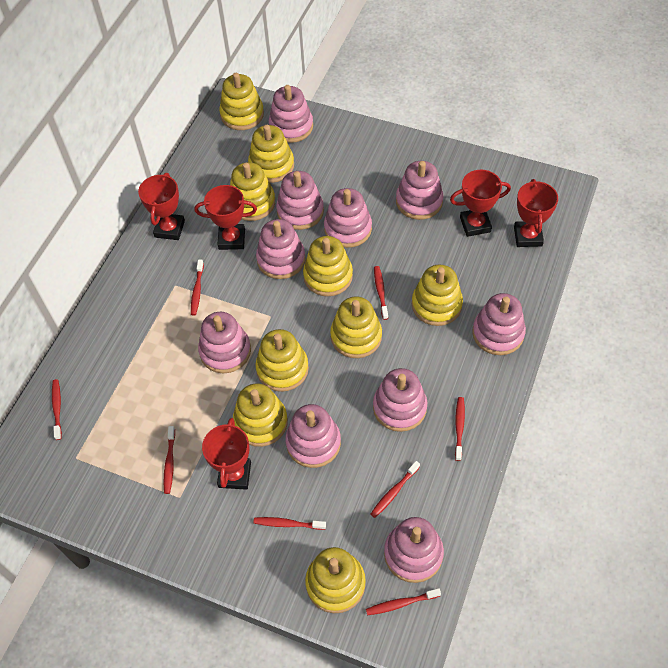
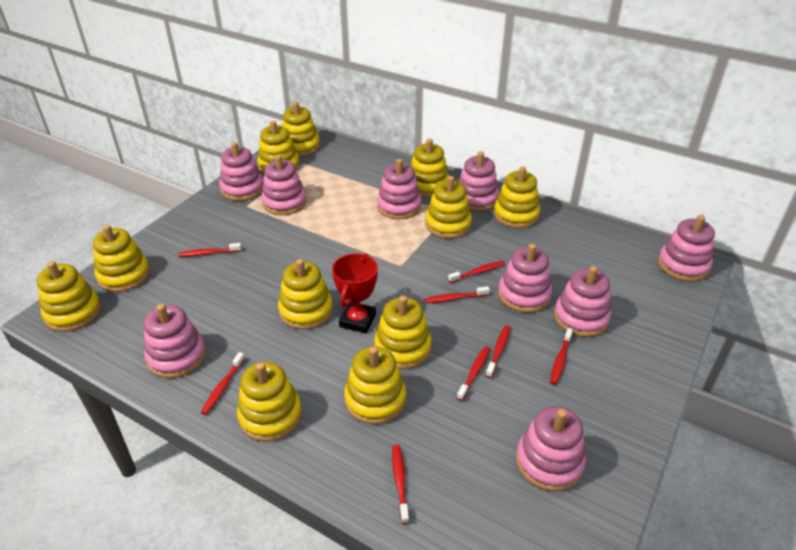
pink stacking toy: 10 -> 9
red trophy: 5 -> 1
yellow stacking toy: 9 -> 11

